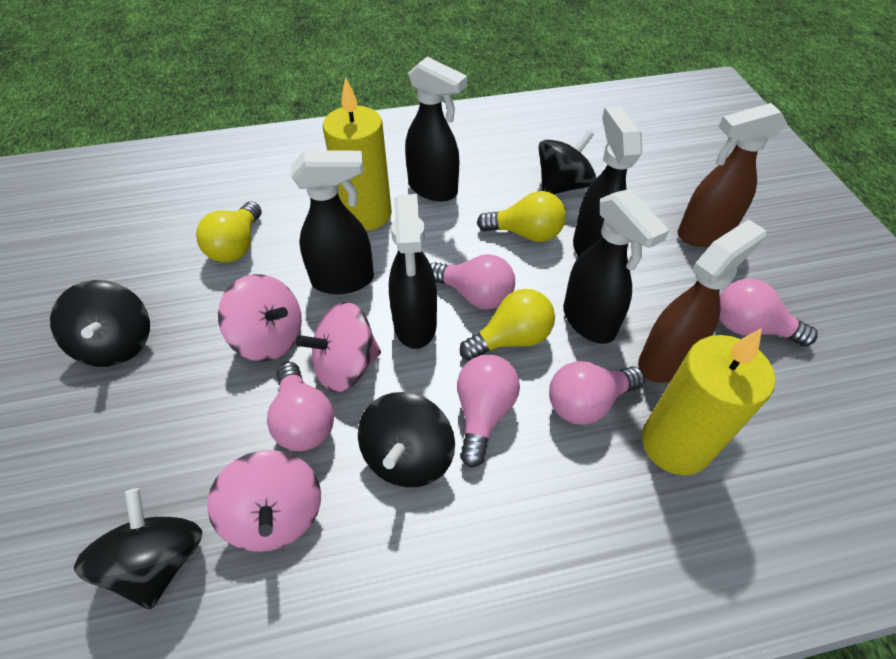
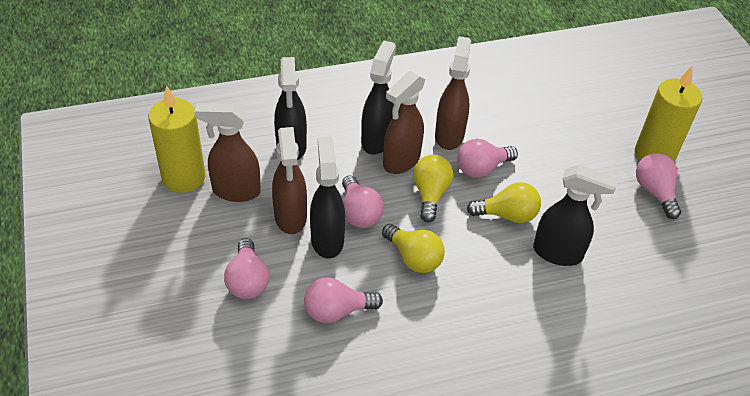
black spinning top: 4 -> 0
black spray bottle: 5 -> 4
brown spray bottle: 2 -> 4
pink spinning top: 3 -> 0

